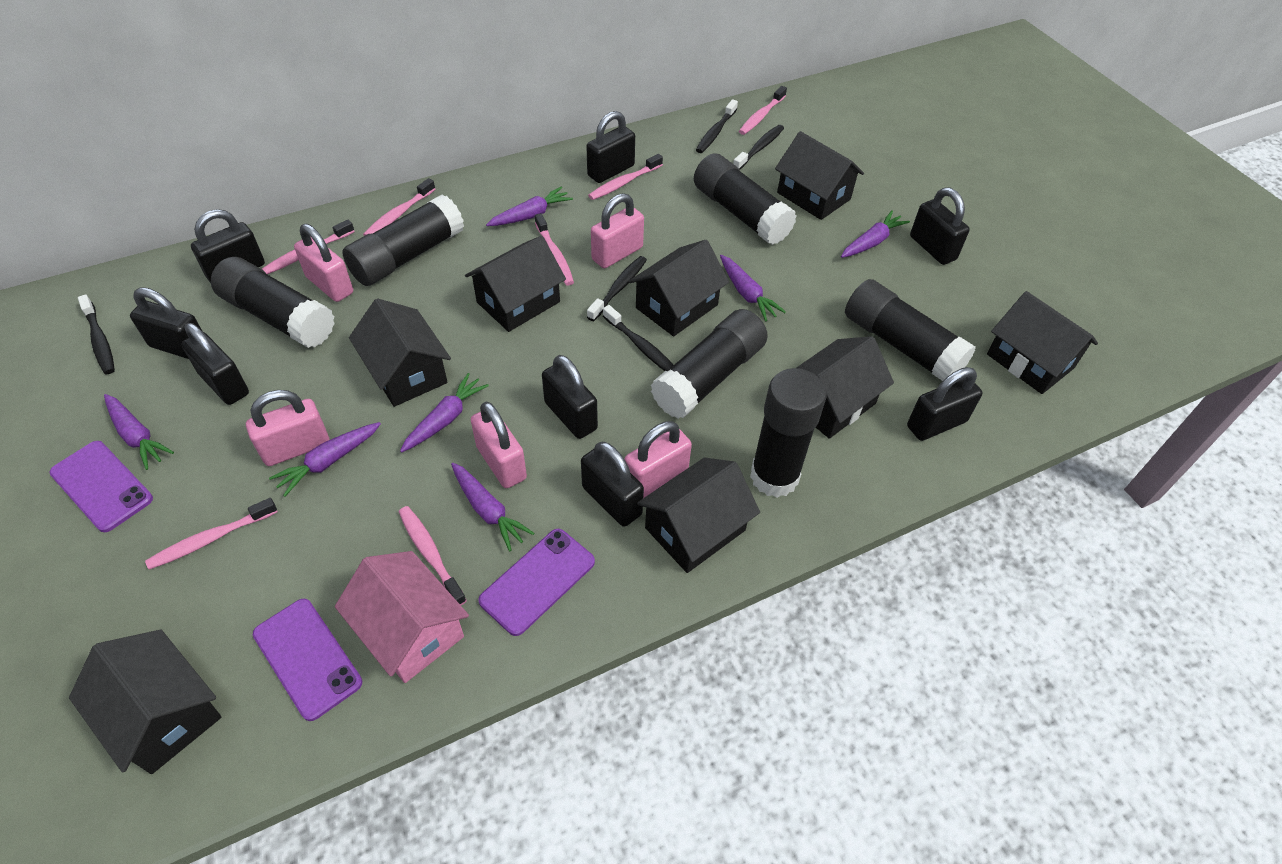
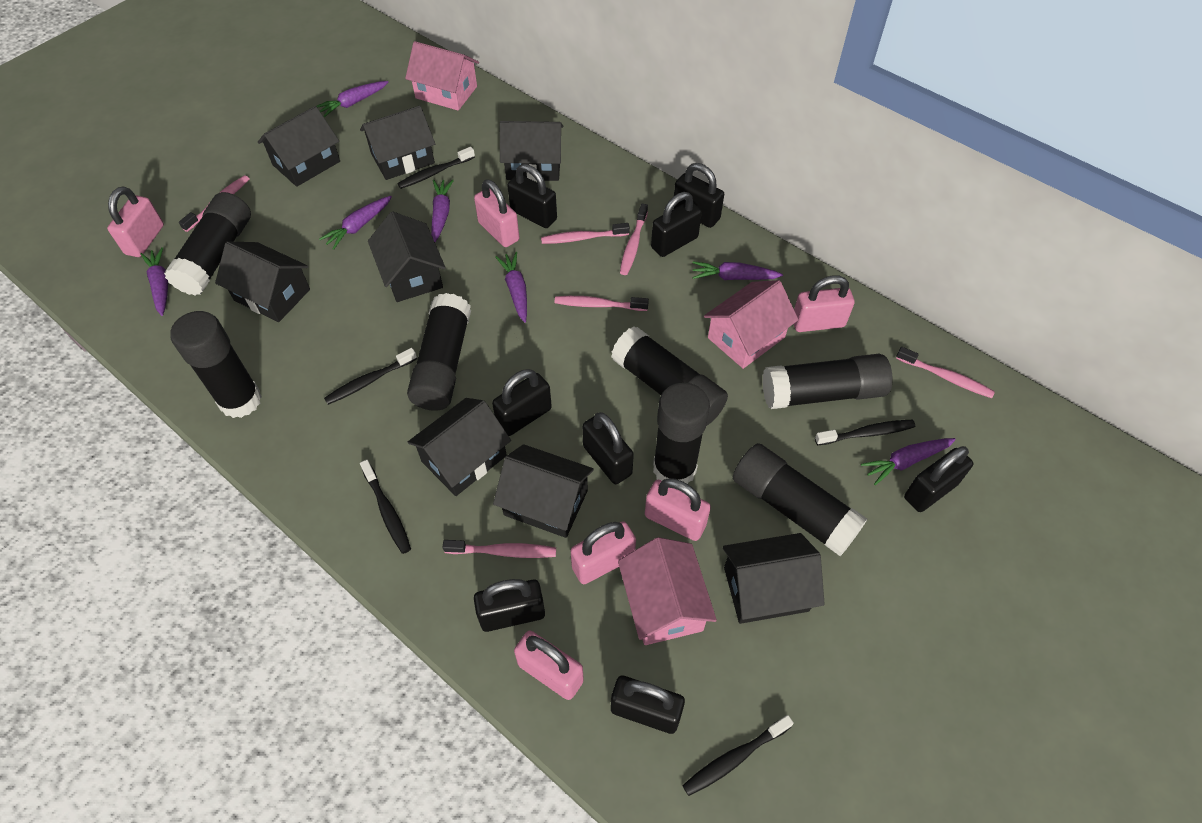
black glue stick: 6 -> 7
pink house: 1 -> 3
pink padlock: 5 -> 6
pink toothbrush: 7 -> 6
purple phone: 3 -> 0

